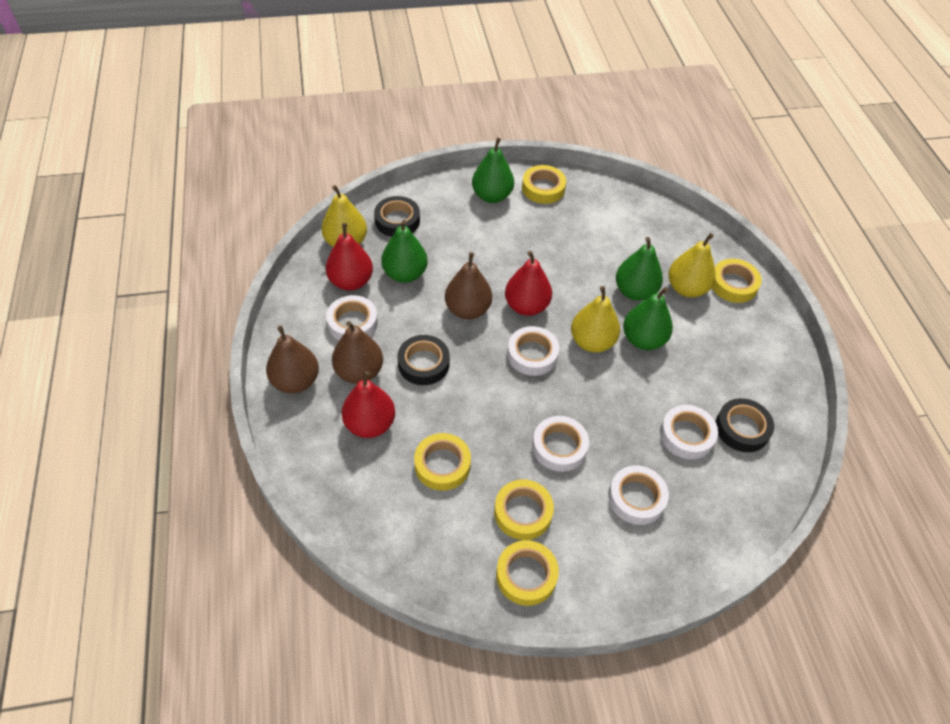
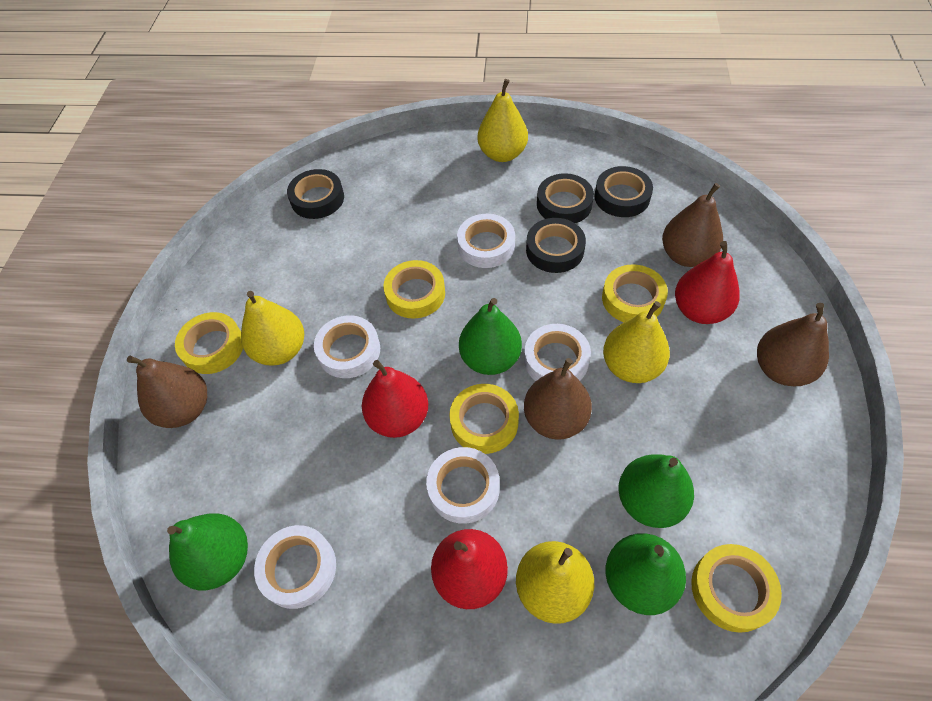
black tape: 3 -> 4
brown pear: 3 -> 4
yellow pear: 3 -> 4

